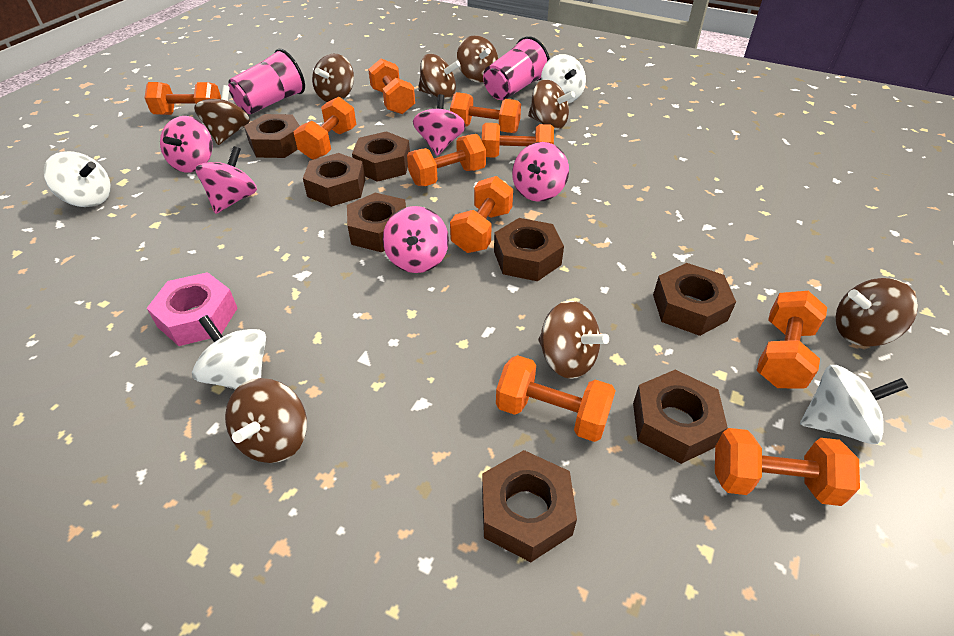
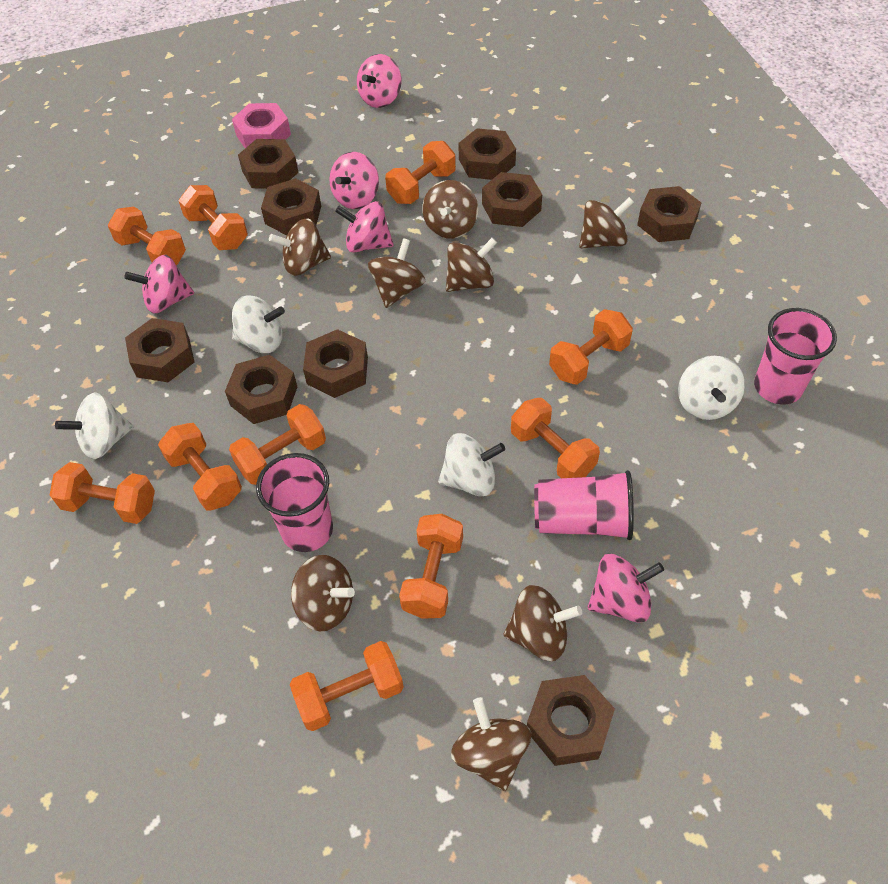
brown nut: 8 -> 9
pink cup: 2 -> 3

